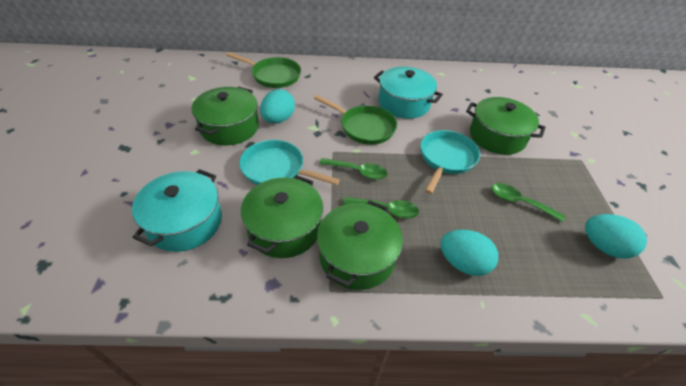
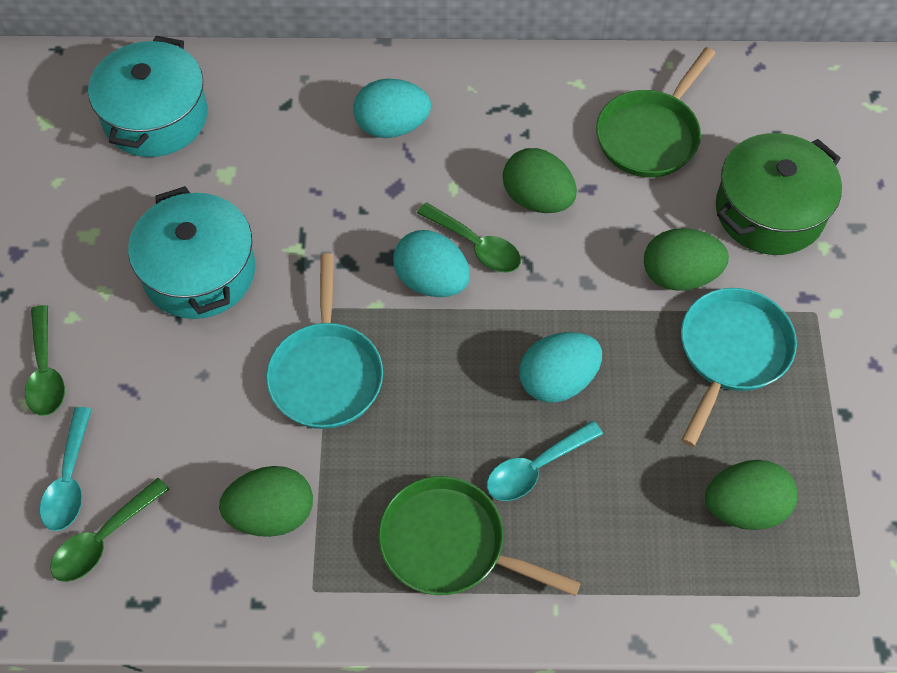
green egg: 0 -> 4
green pot: 4 -> 1
turquoise spoon: 0 -> 2

